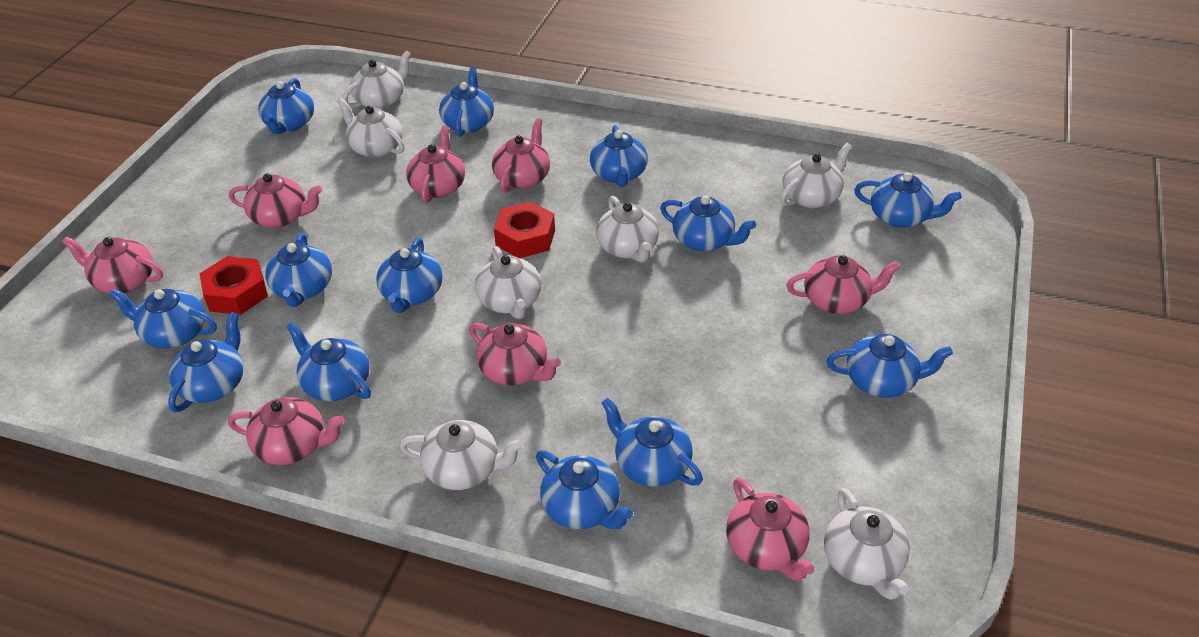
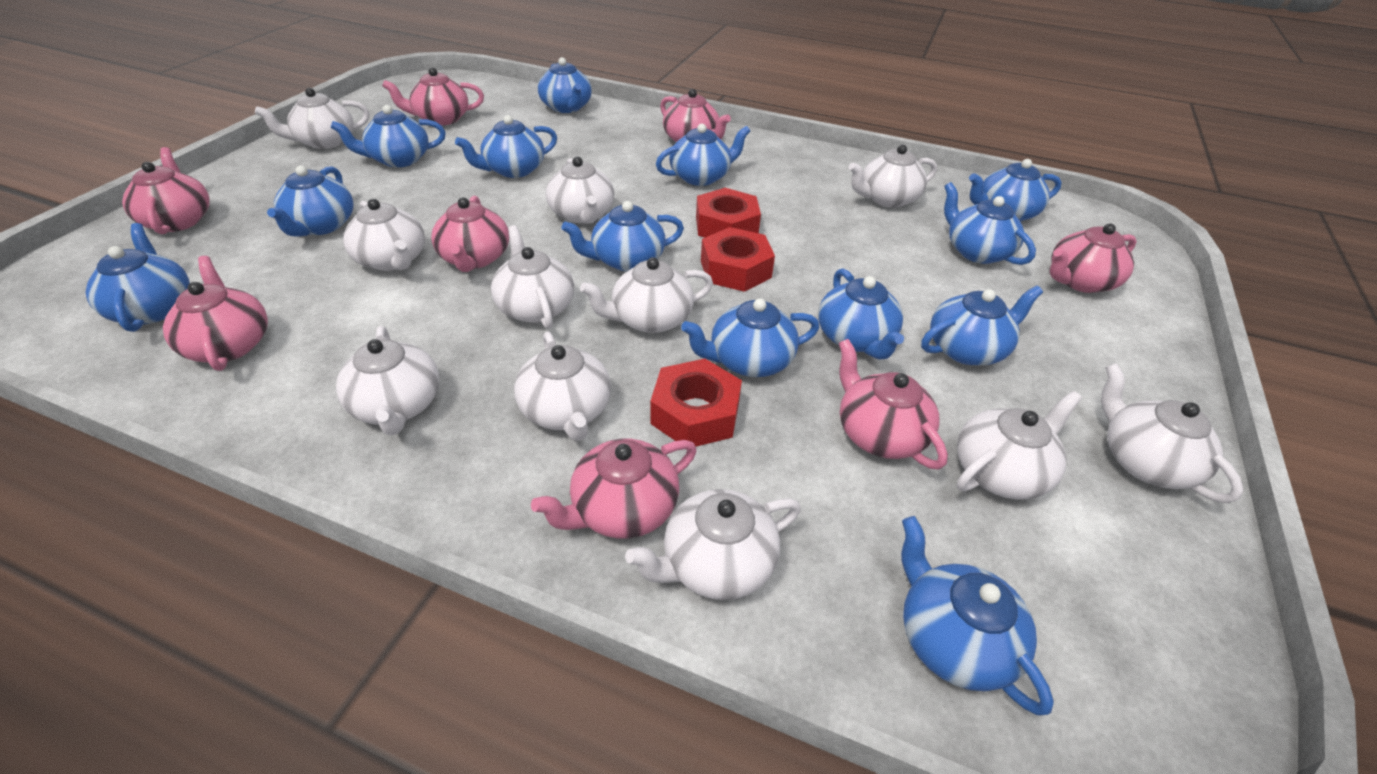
red nut: 2 -> 3
white teapot: 7 -> 11

